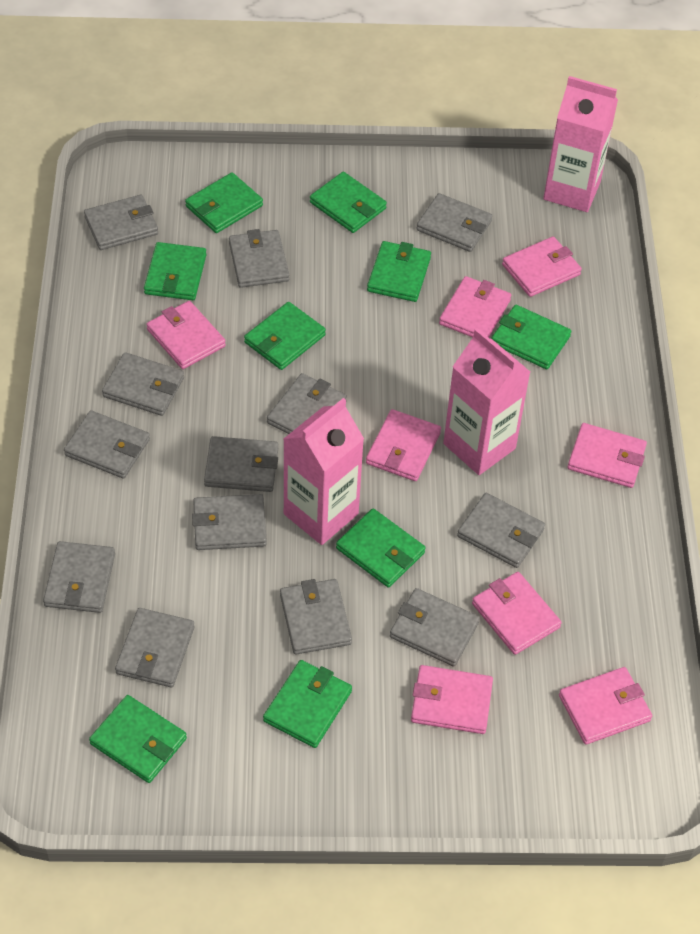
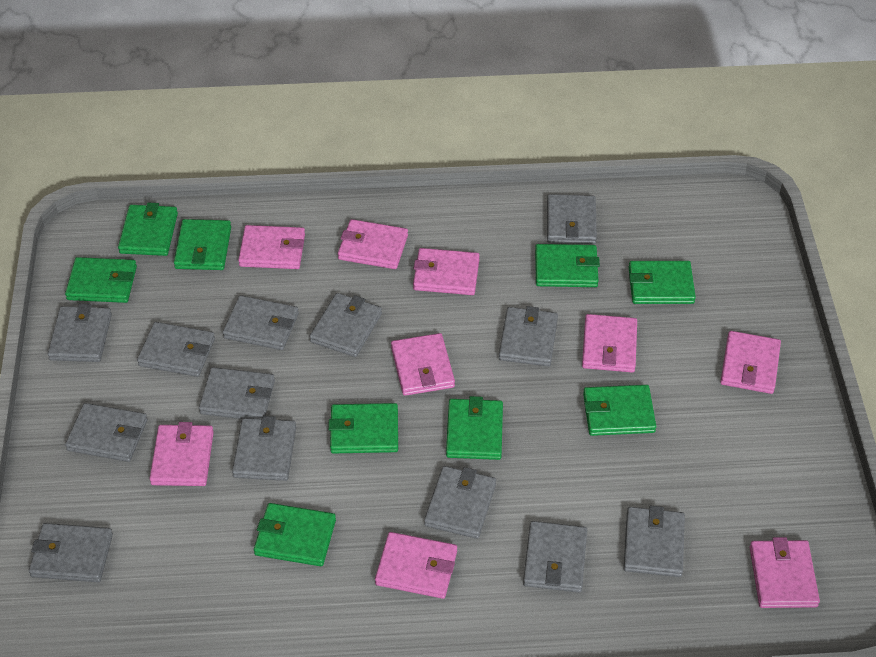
pink carton: 3 -> 0
pink wallet: 8 -> 9

